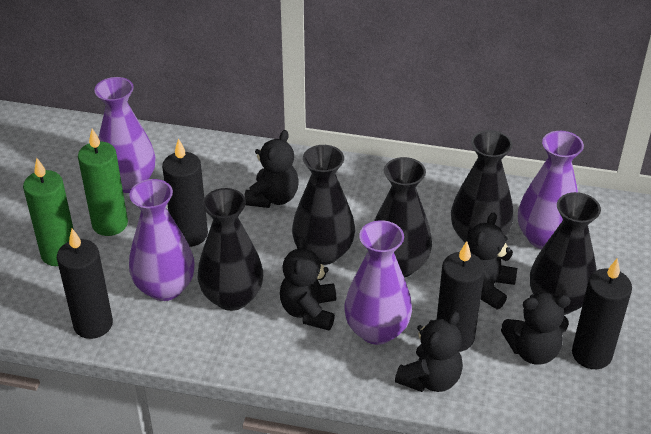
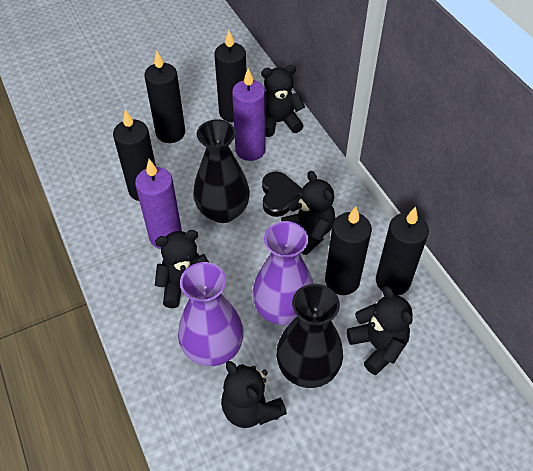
black candle: 4 -> 5
black heart: 0 -> 1
black vase: 5 -> 2
green candle: 2 -> 0
purple candle: 0 -> 2
purple vase: 4 -> 2

